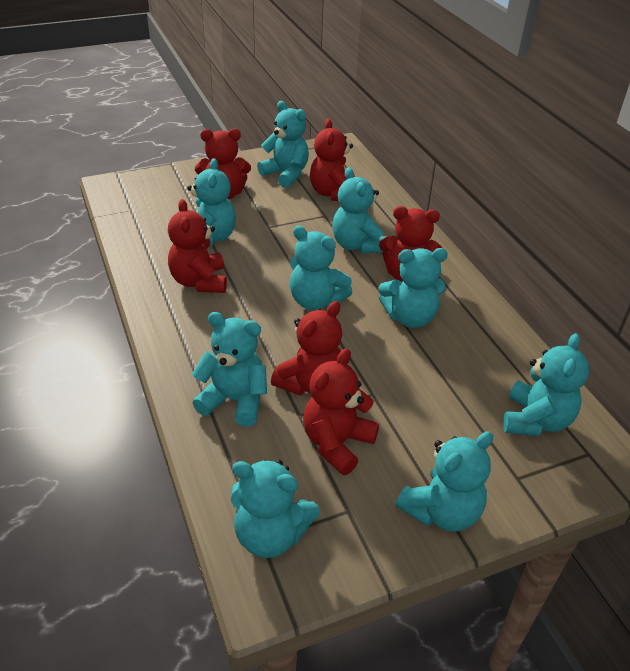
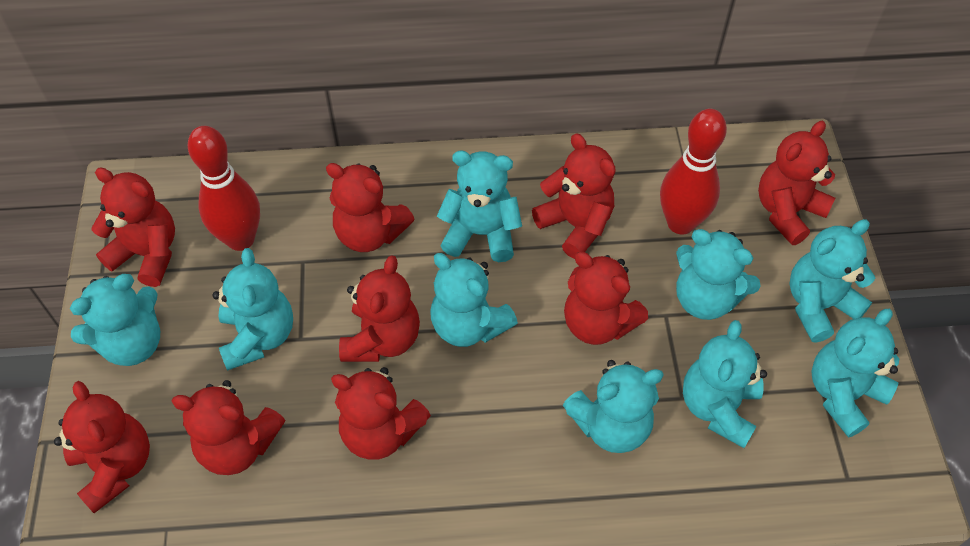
red bowling pin: 0 -> 2
red teddy bear: 6 -> 9

